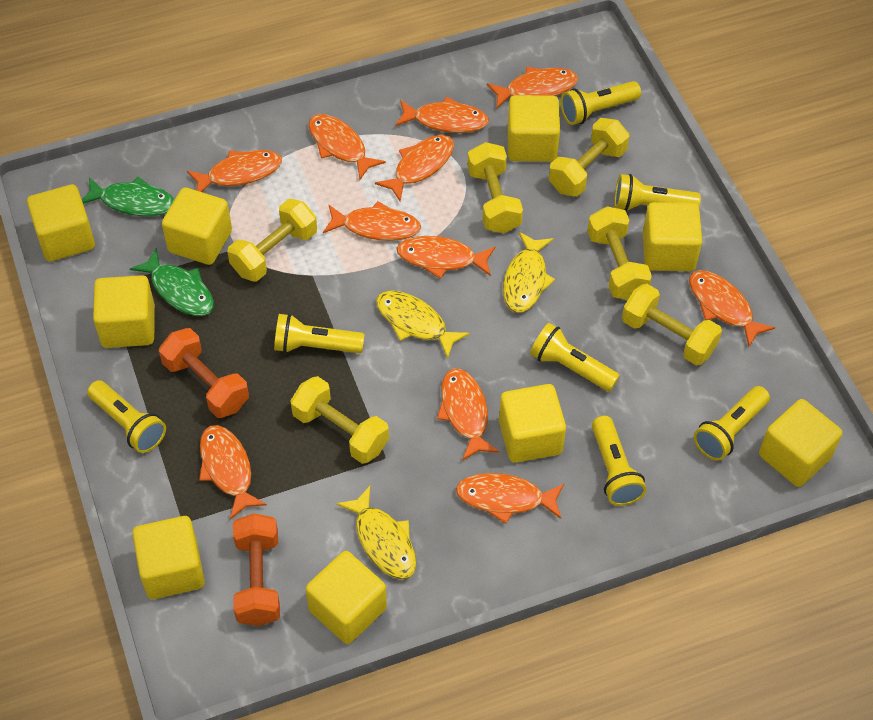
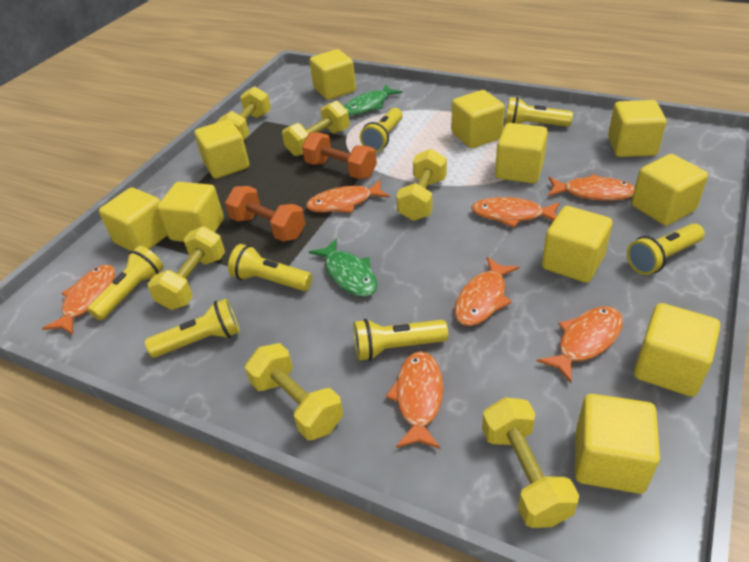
orange fish: 11 -> 7
yellow cube: 9 -> 11
yellow fish: 3 -> 0

